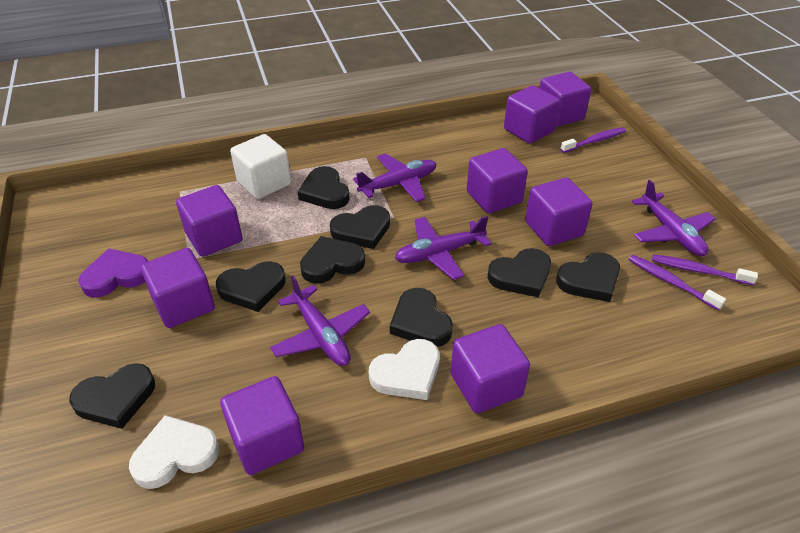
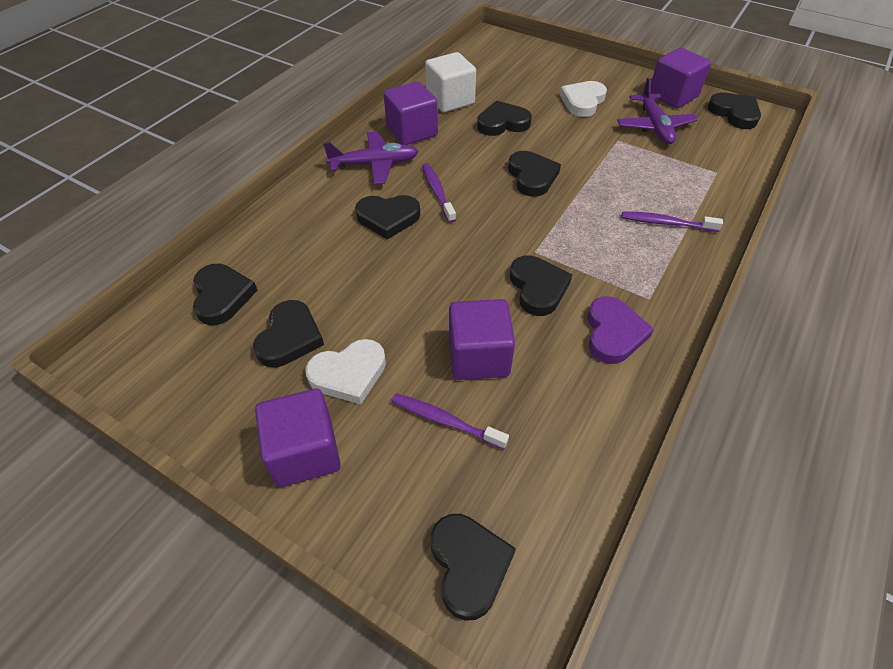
purple cube: 8 -> 4
purple plane: 4 -> 2

